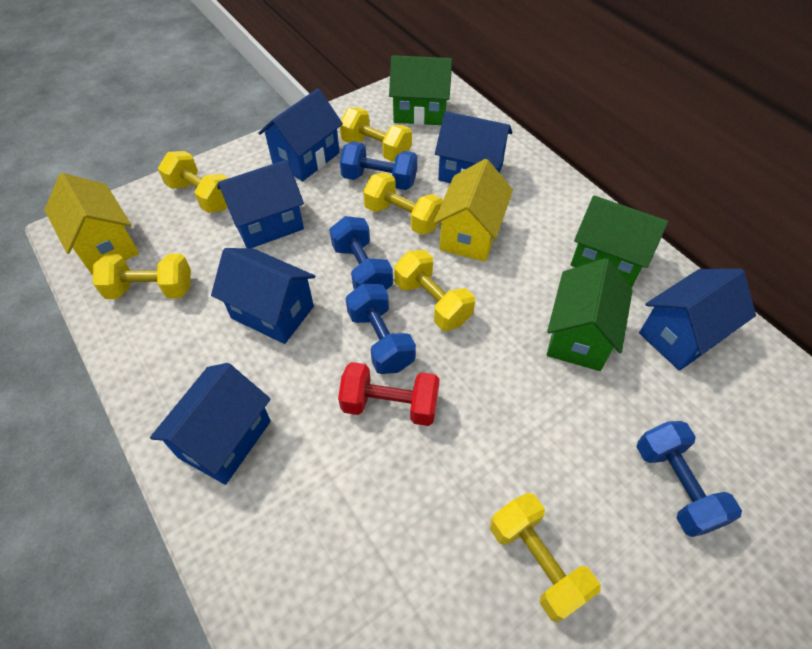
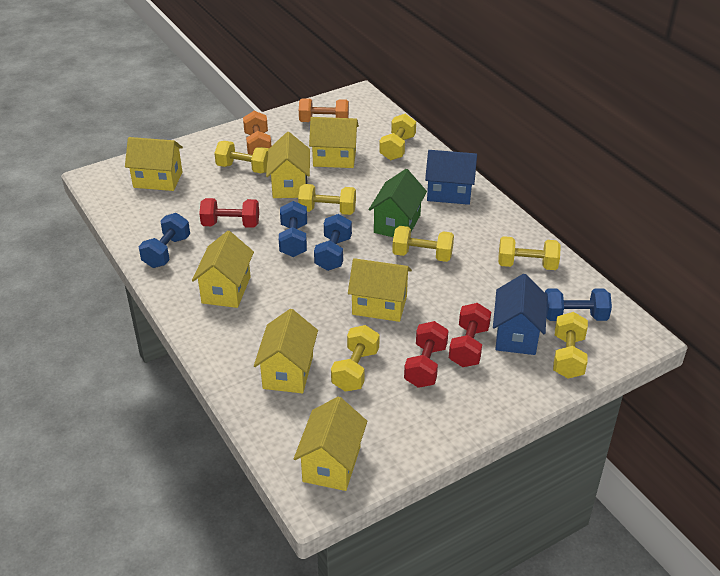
blue house: 6 -> 2
green house: 3 -> 1
orange dumbbell: 0 -> 2
red dumbbell: 1 -> 3
yellow dumbbell: 6 -> 7
yellow house: 2 -> 7

